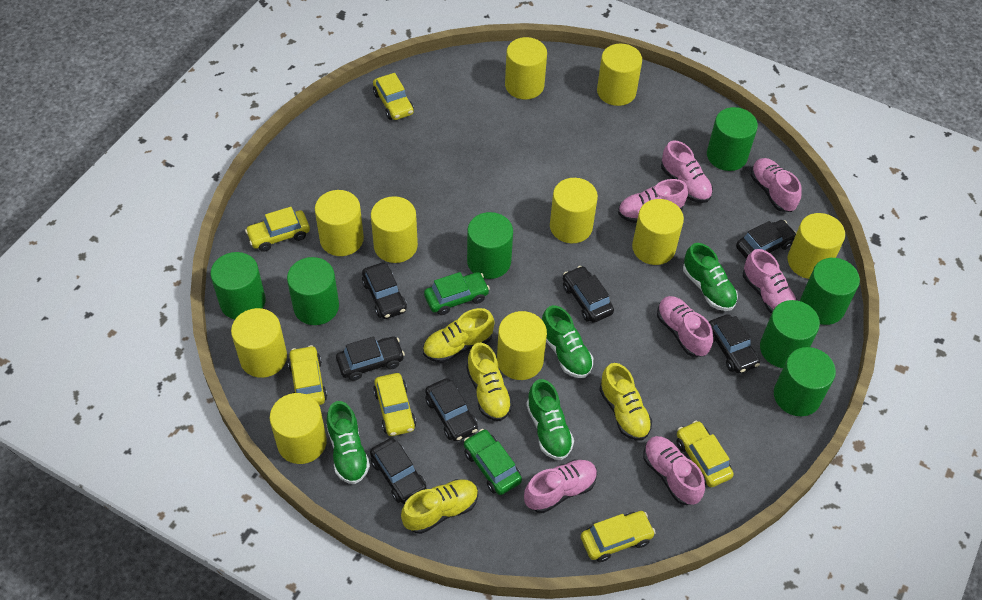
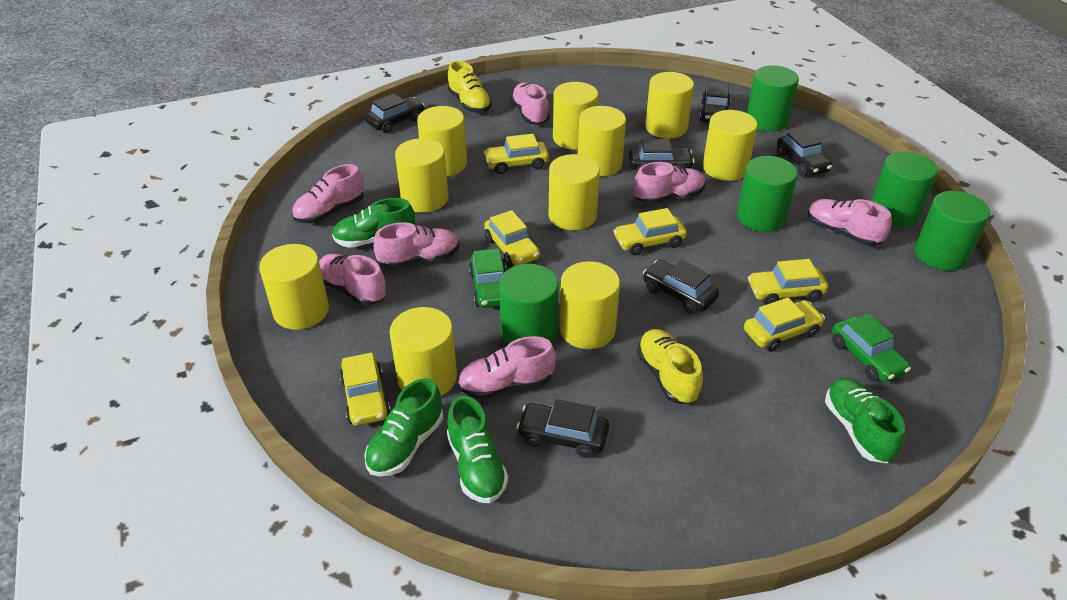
black car: 7 -> 6
green cylinder: 7 -> 5
yellow shoe: 4 -> 2

